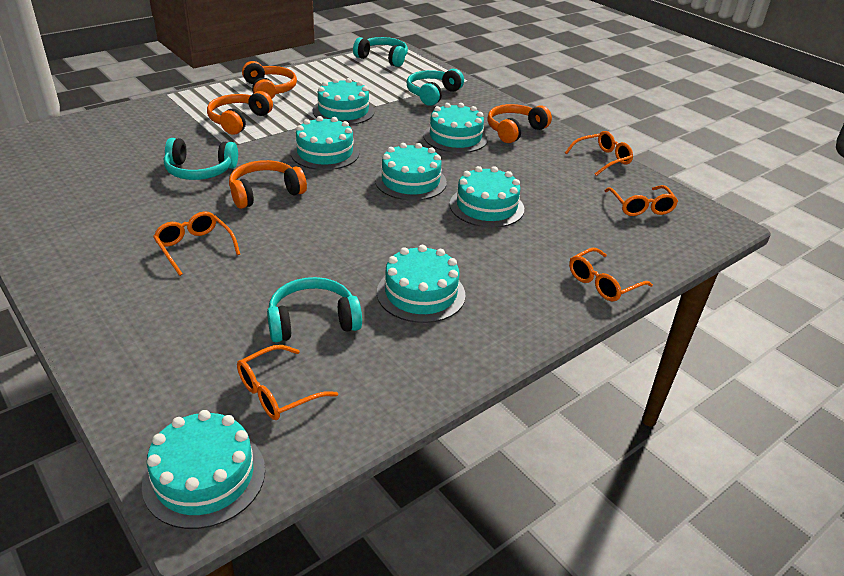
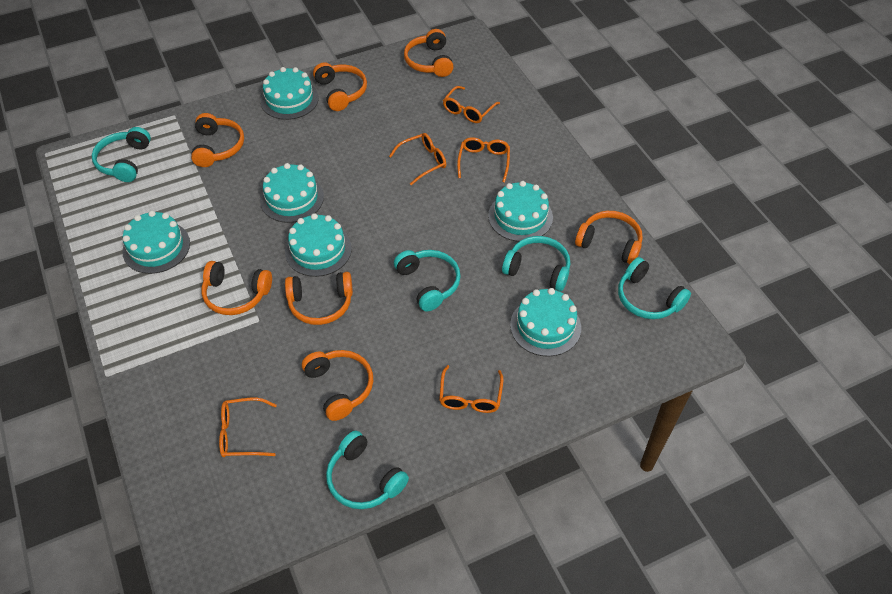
orange headphones: 4 -> 7
turquoise cake: 7 -> 6
turquoise headphones: 4 -> 5

